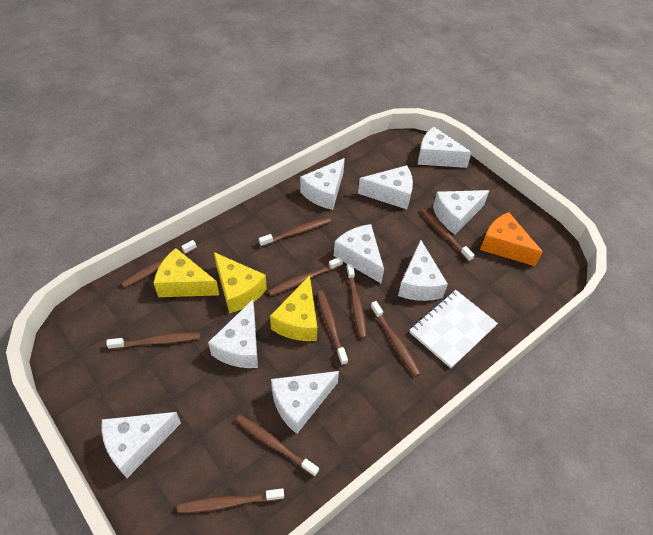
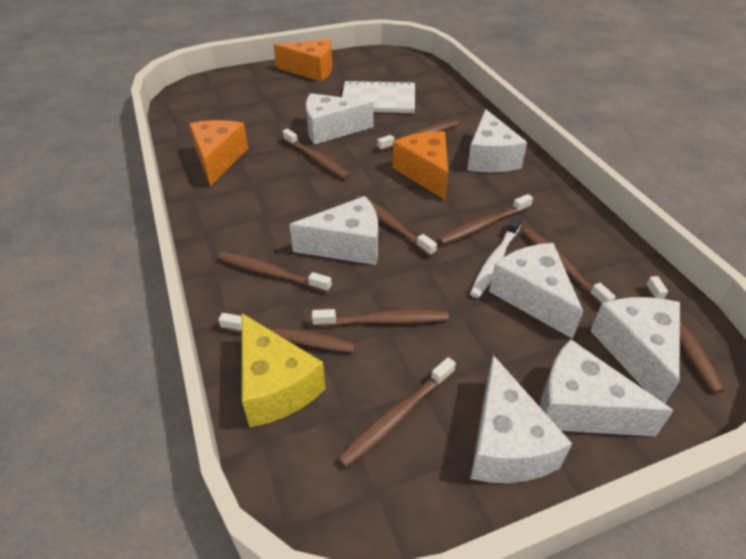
orange cheese: 1 -> 3
white cheese: 9 -> 7
white toothbrush: 0 -> 1
yellow cheese: 3 -> 1

